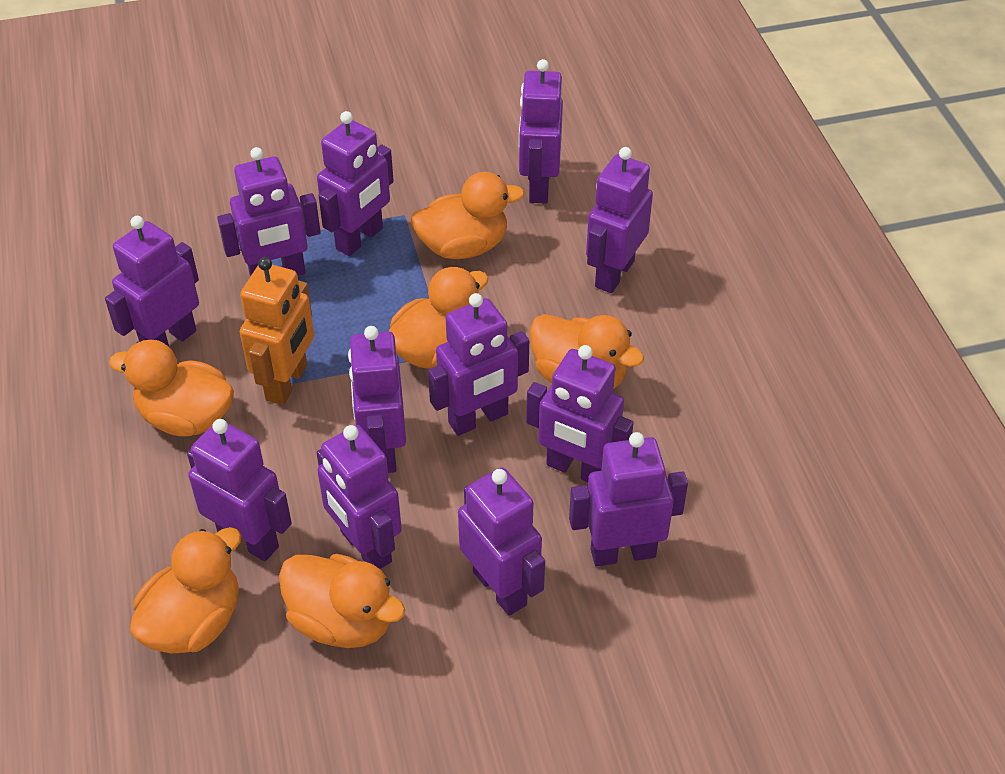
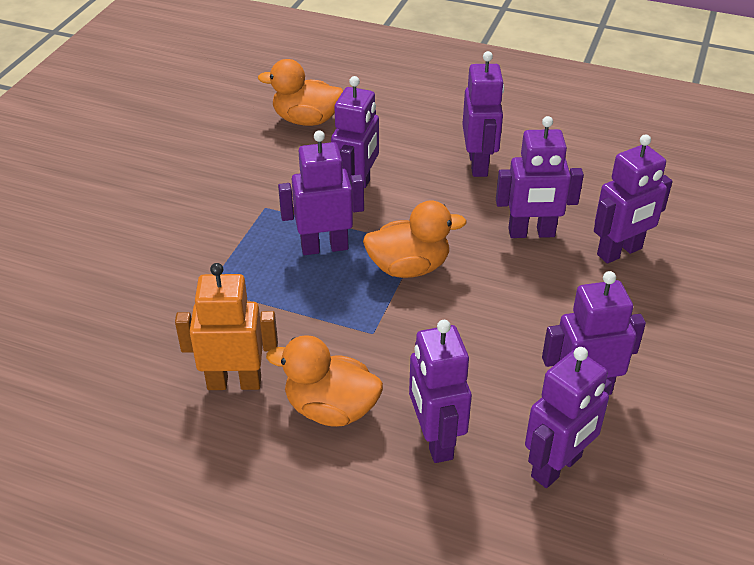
orange duck: 6 -> 3
purple robot: 12 -> 8

